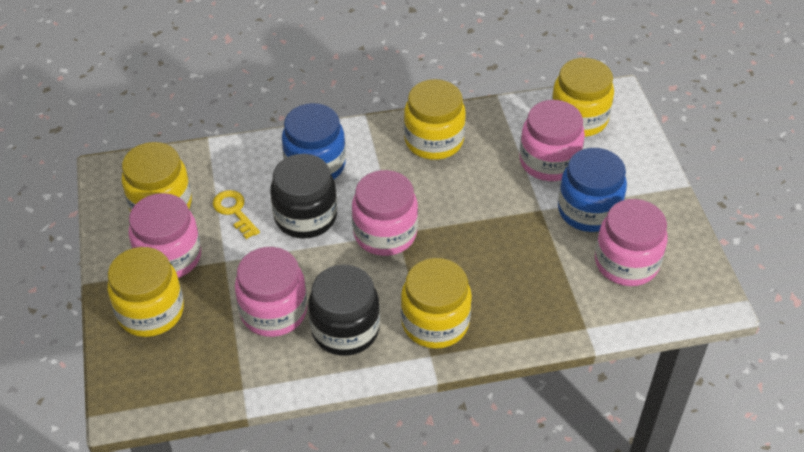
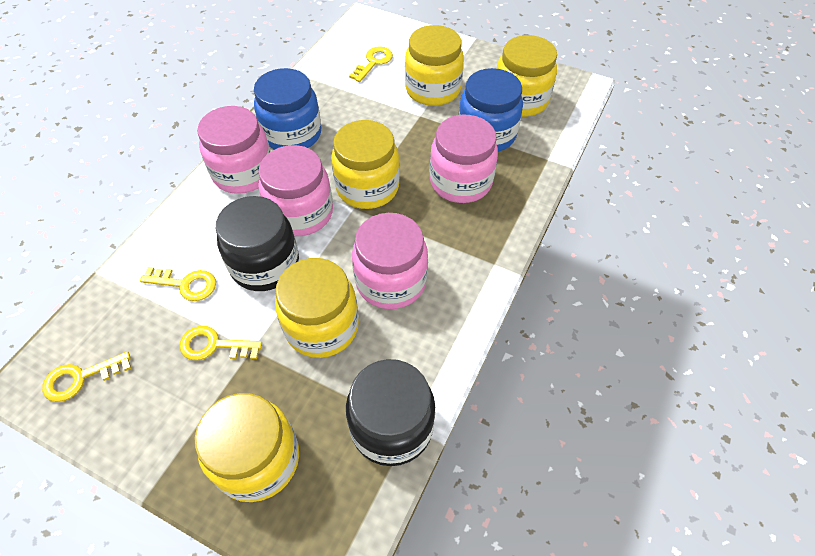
pink jar: 5 -> 4
yellow key: 1 -> 4

